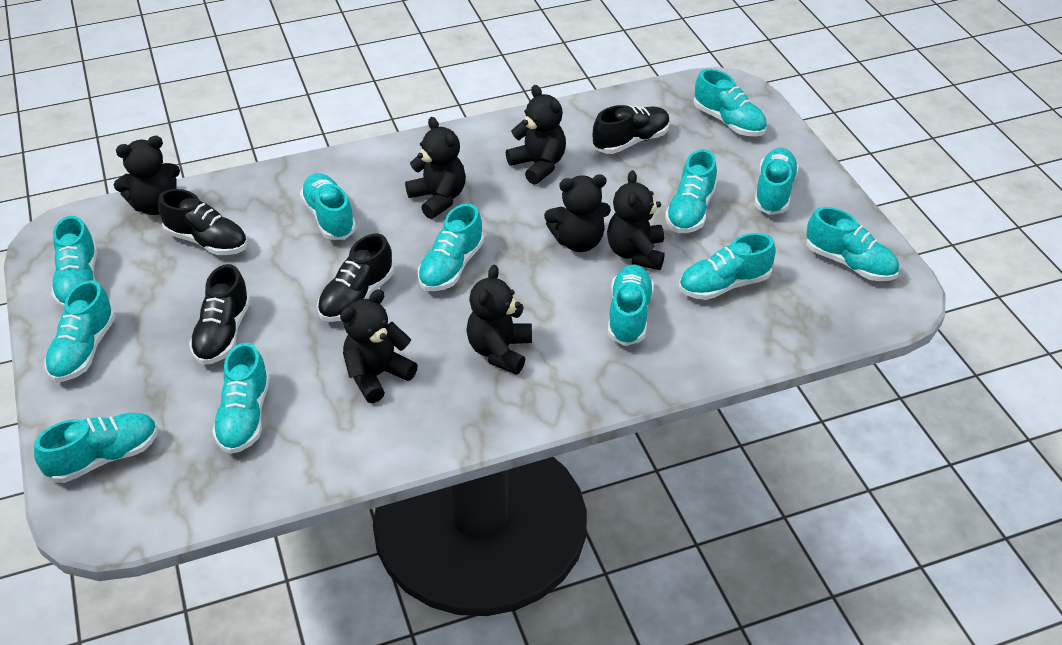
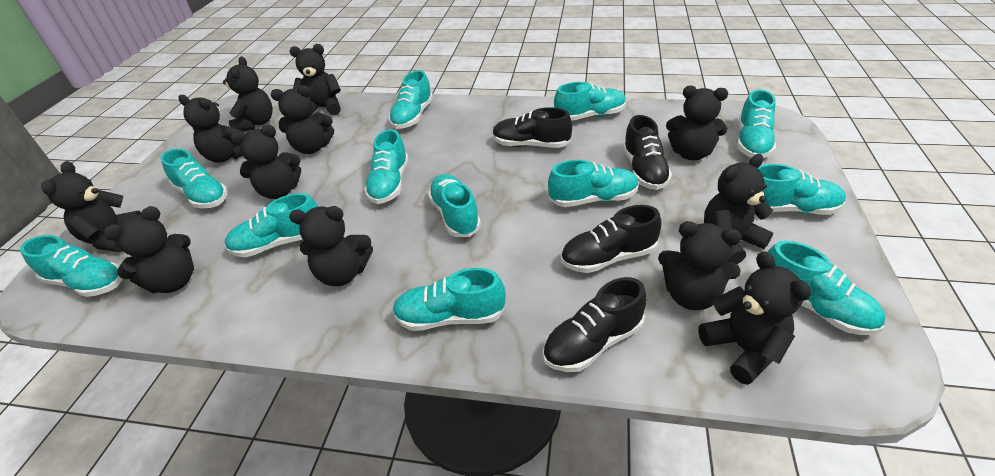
black teddy bear: 7 -> 12

